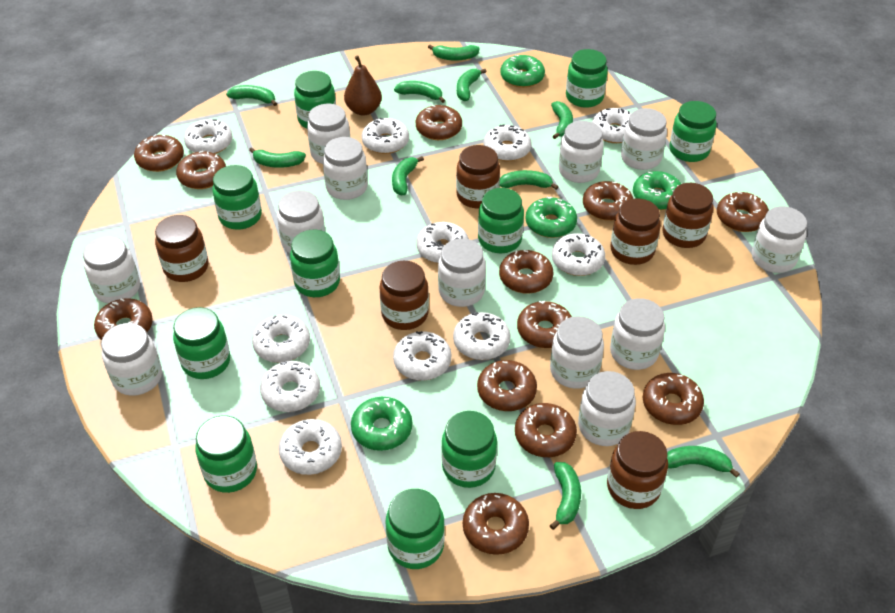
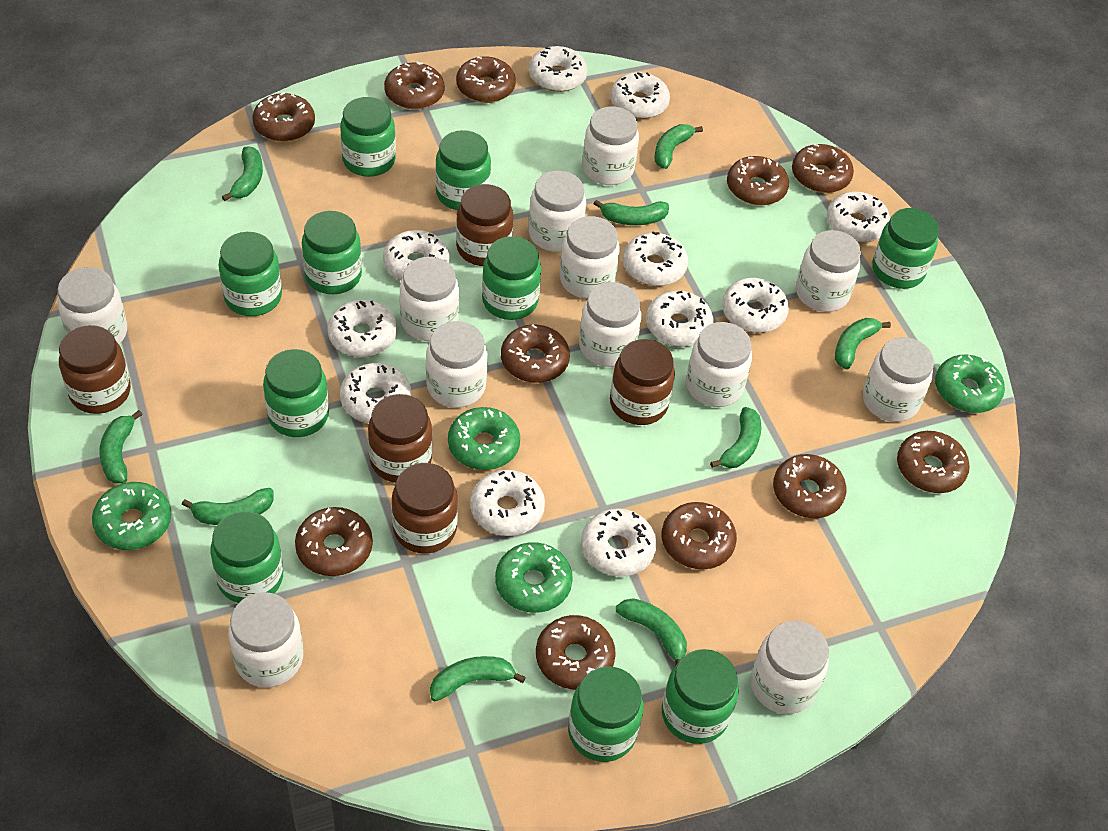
brown donut: 12 -> 11
brown jar: 6 -> 5
brown pear: 1 -> 0
green banana: 10 -> 9

